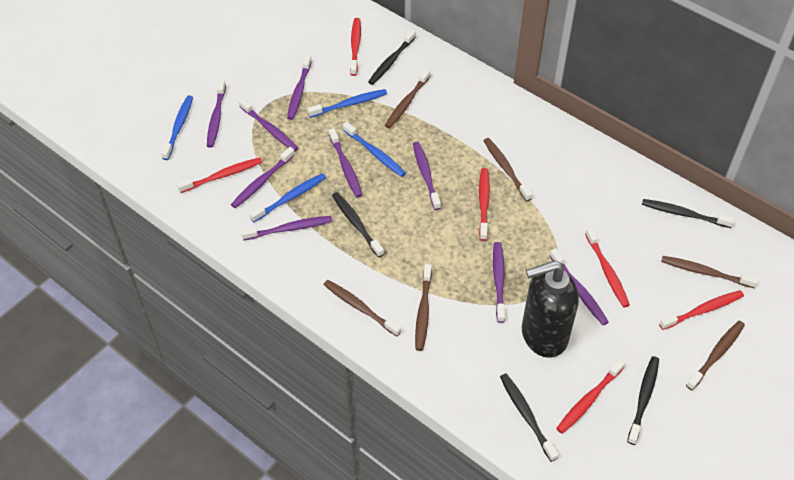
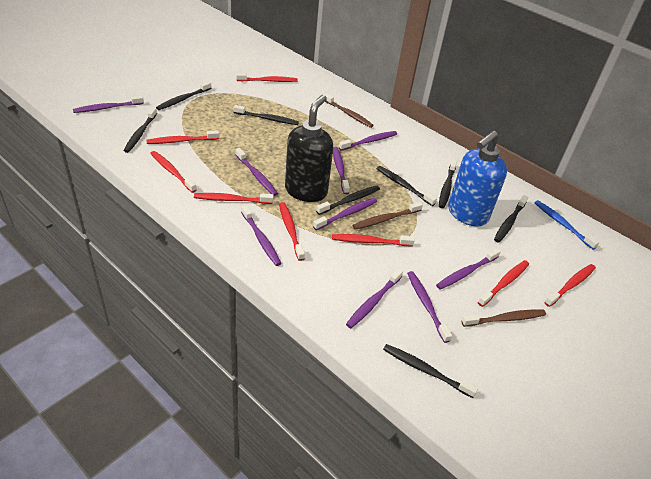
black toothbrush: 5 -> 8
blue soap dispenser: 0 -> 1
blue toothbrush: 4 -> 1
brown toothbrush: 6 -> 3
red toothbrush: 6 -> 8

